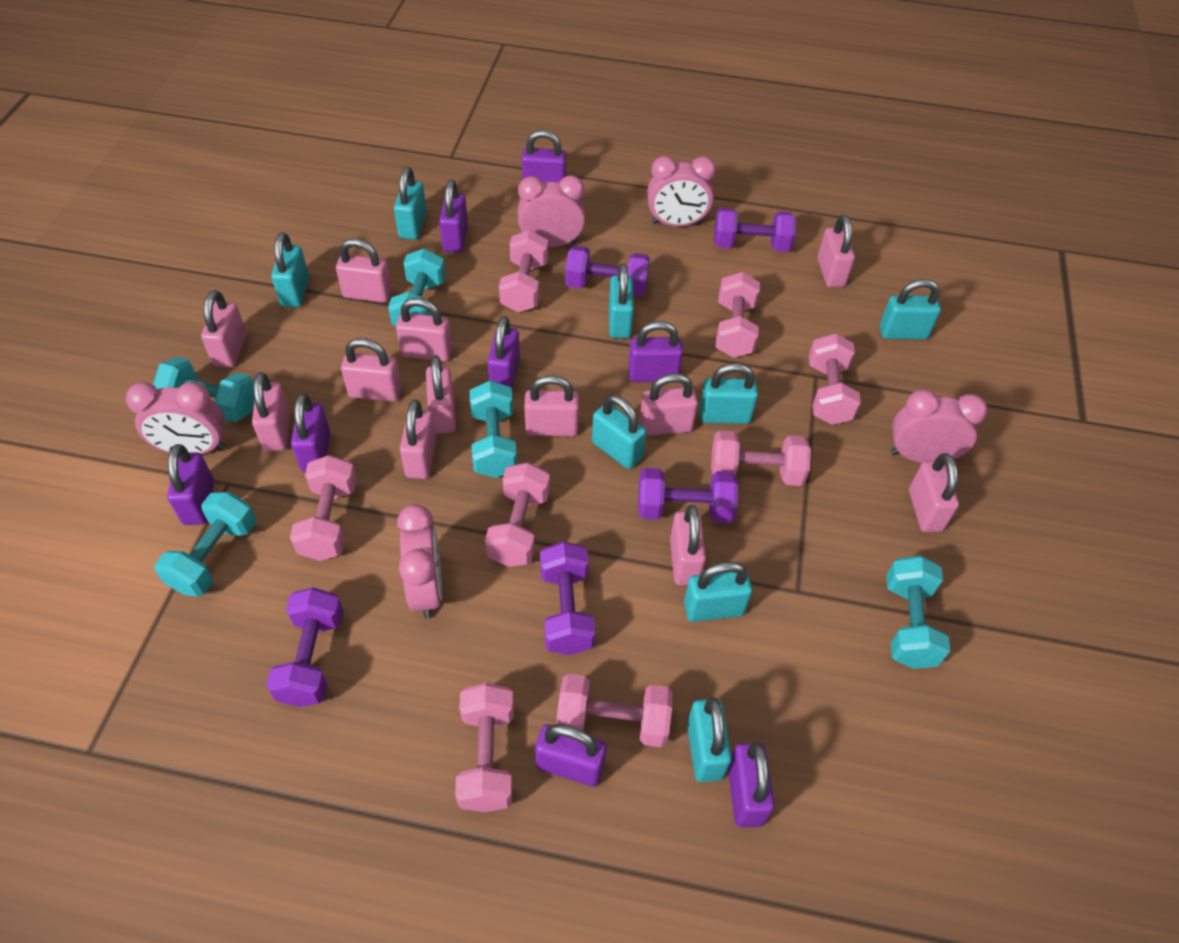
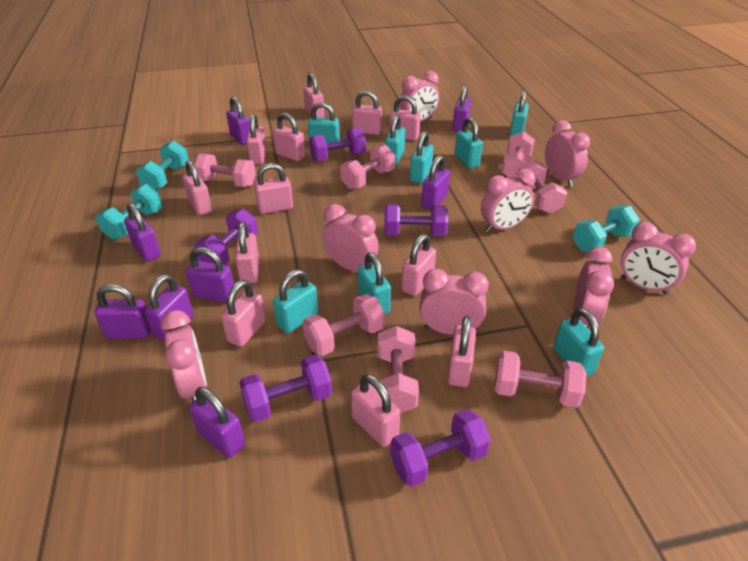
pink clock: 5 -> 8
pink dumbbell: 8 -> 7
turquoise dumbbell: 5 -> 3

